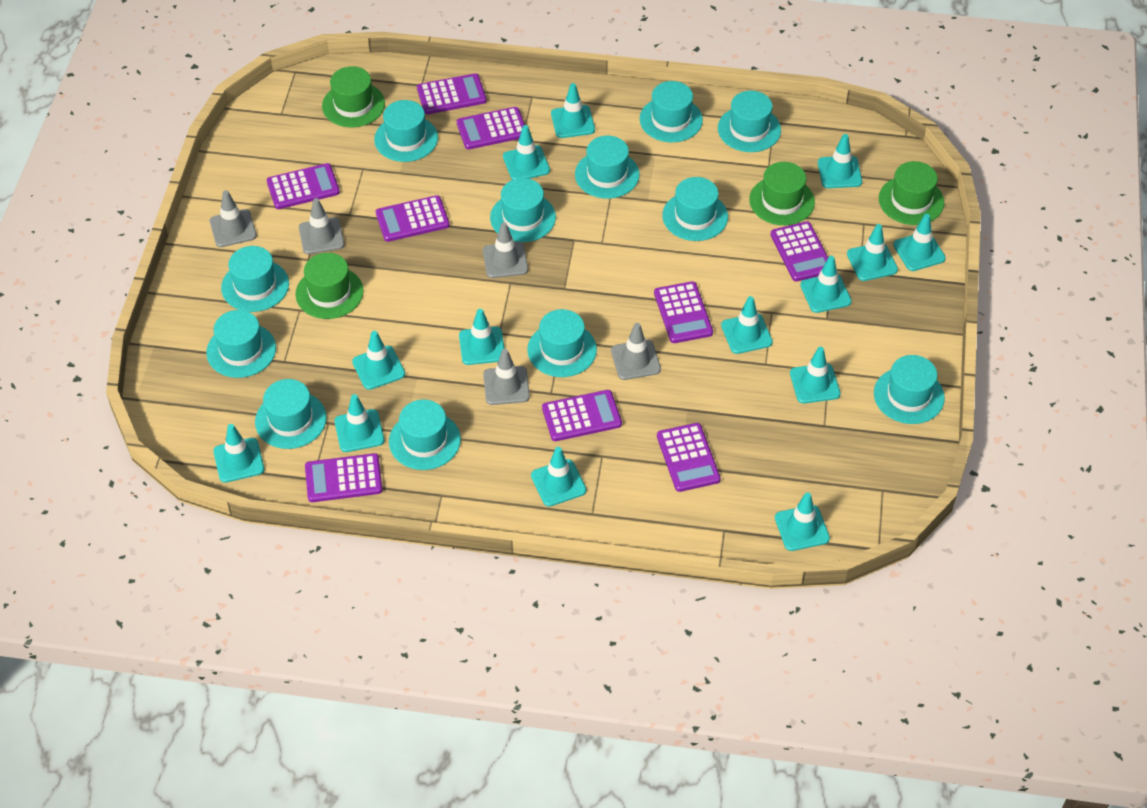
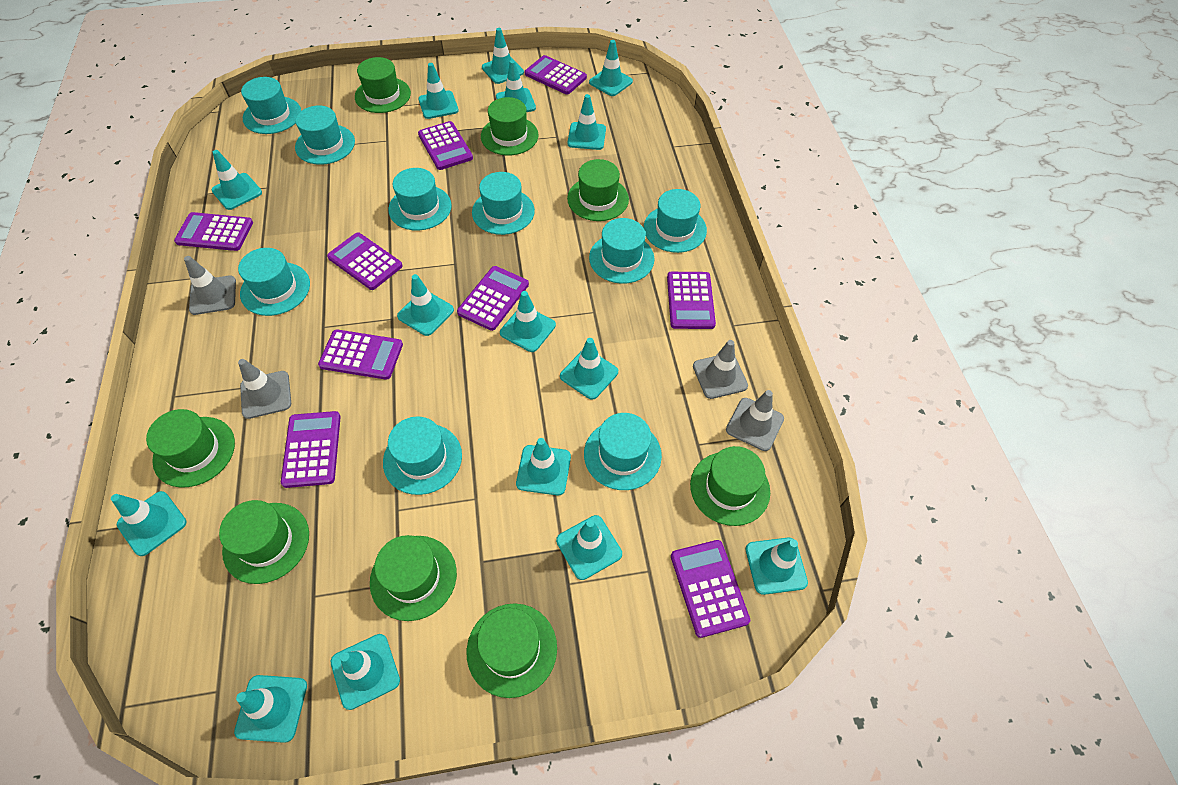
green hat: 4 -> 8
grey traffic cone: 5 -> 4
turquoise hat: 12 -> 9
turquoise traffic cone: 14 -> 15

